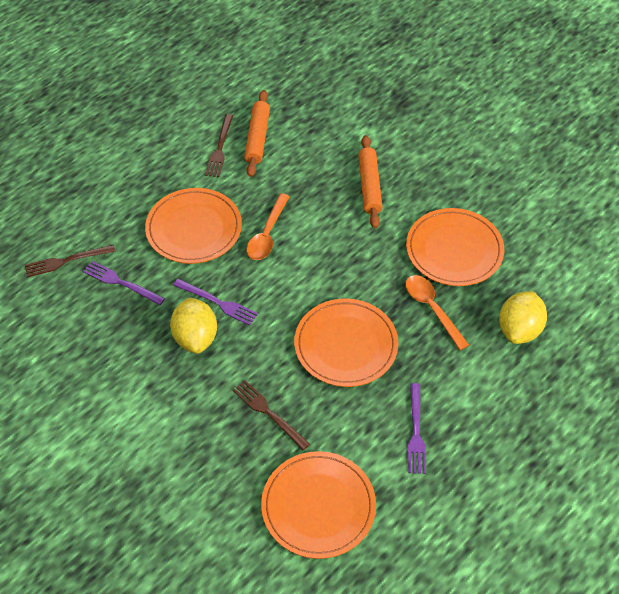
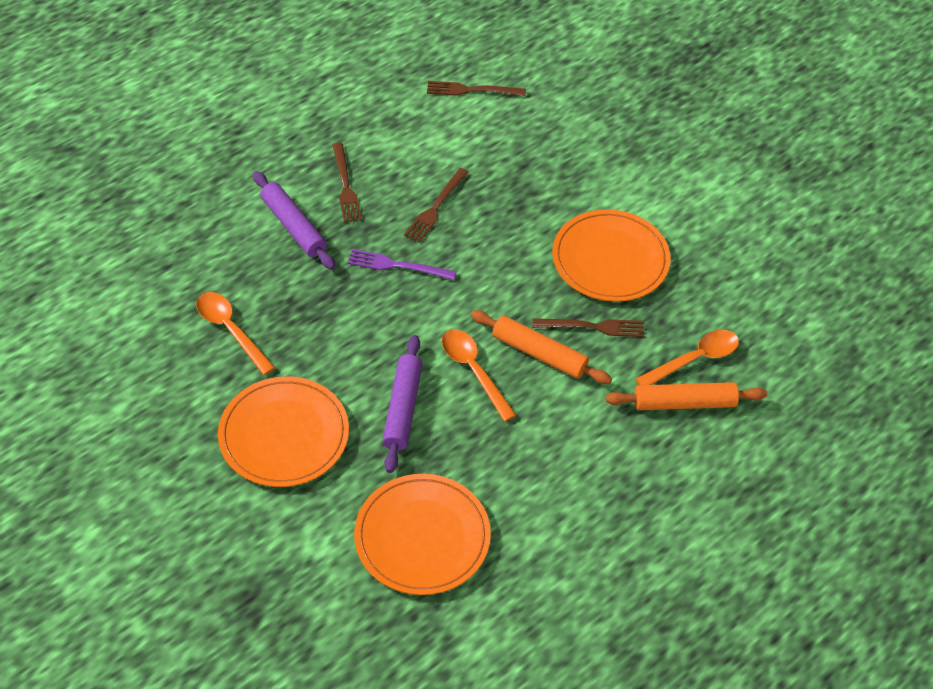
brown fork: 3 -> 4
orange plate: 4 -> 3
orange spoon: 2 -> 3
purple fork: 3 -> 1
purple rolling pin: 0 -> 2
yellow lemon: 2 -> 0

